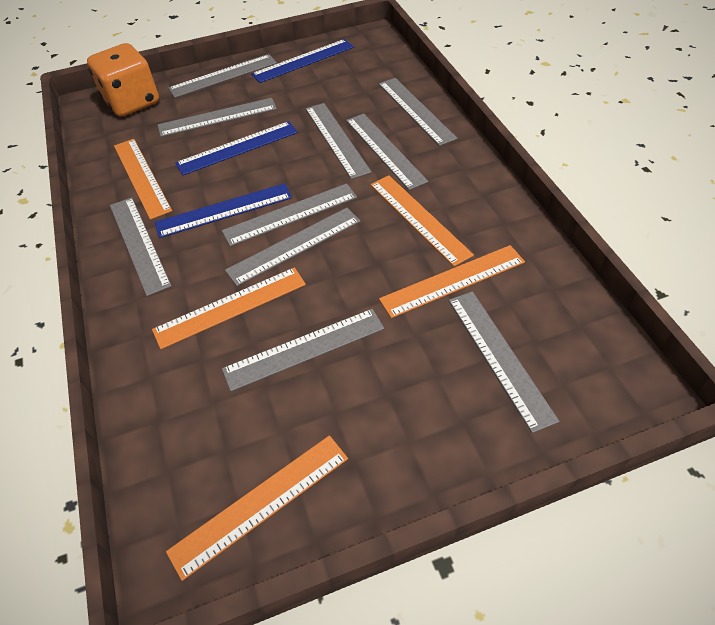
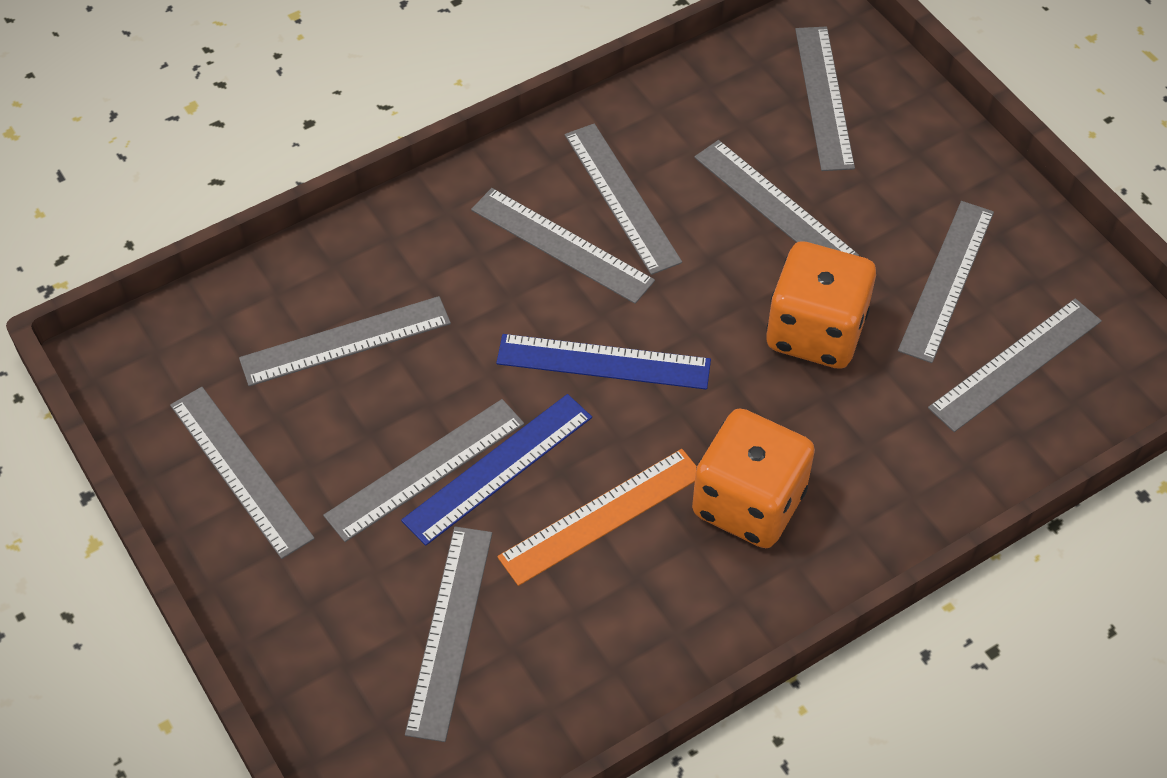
blue ruler: 3 -> 2
orange dice: 1 -> 2
orange ruler: 5 -> 1

